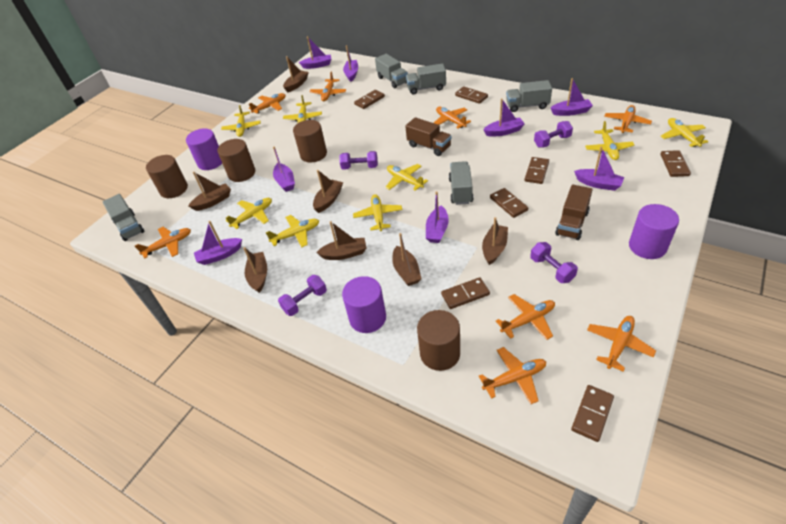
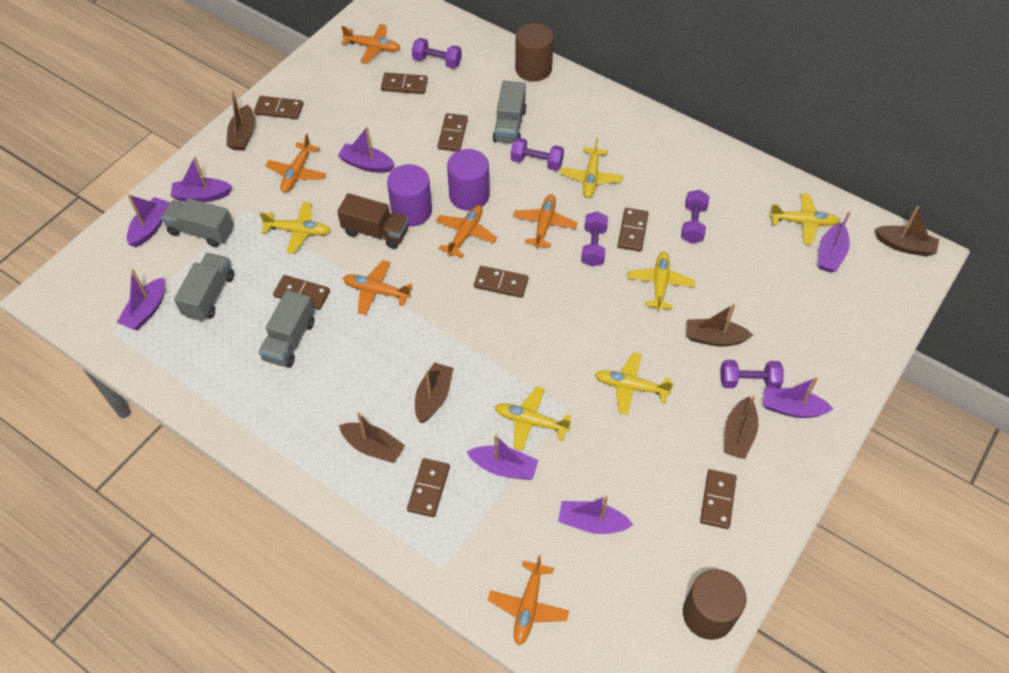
brown boat: 7 -> 6
brown cylinder: 4 -> 2
brown domino: 7 -> 8
brown truck: 2 -> 1
grey truck: 5 -> 4
orange plane: 8 -> 6
purple cylinder: 3 -> 2
purple dumbbell: 4 -> 5
yellow plane: 8 -> 6

